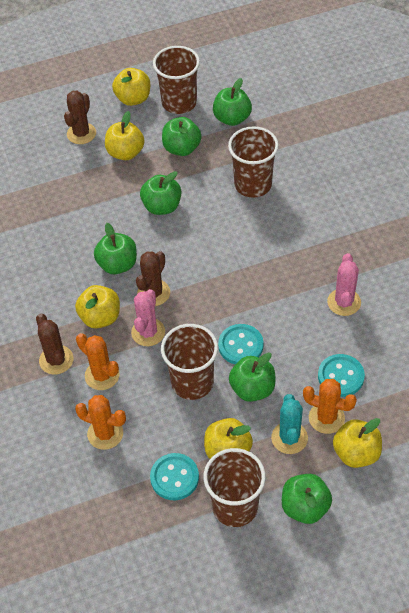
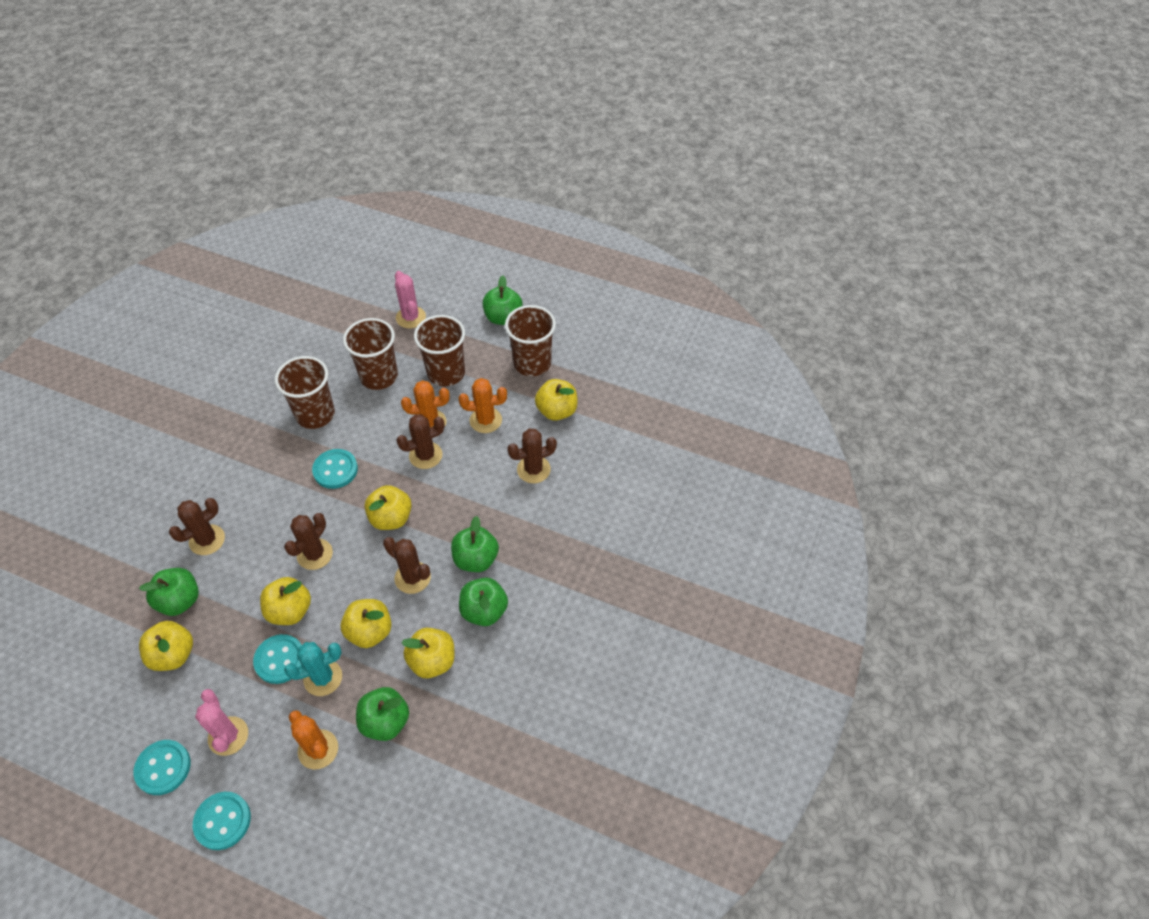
brown cactus: 3 -> 5
green apple: 6 -> 5
turquoise button: 3 -> 4
yellow apple: 5 -> 6

